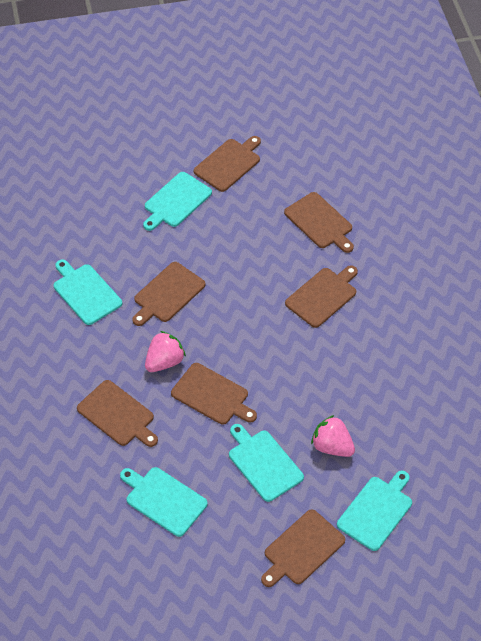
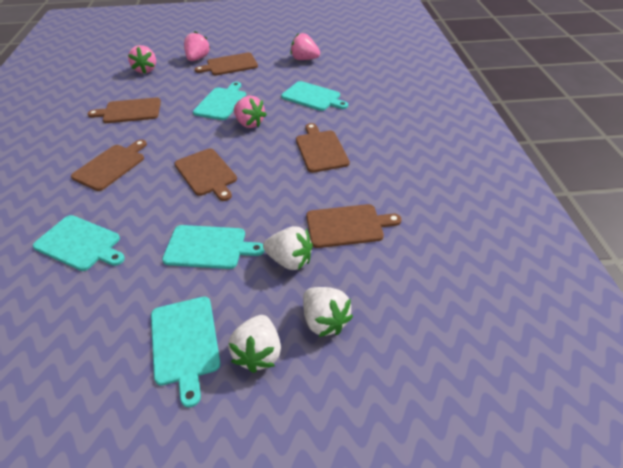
brown cutting board: 7 -> 6
pink strawberry: 2 -> 4
white strawberry: 0 -> 3

